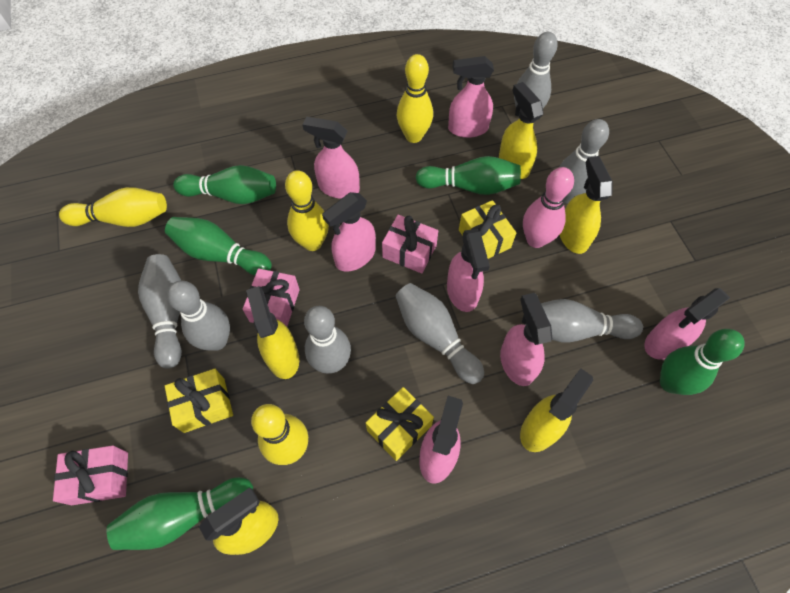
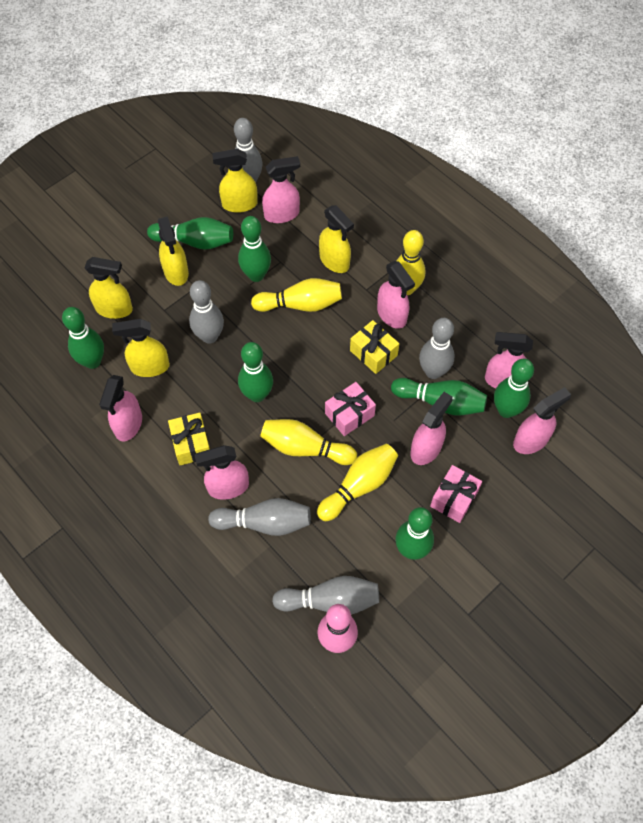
green bowling pin: 5 -> 7
grey bowling pin: 7 -> 5
pink gift: 3 -> 2
yellow gift: 3 -> 2

